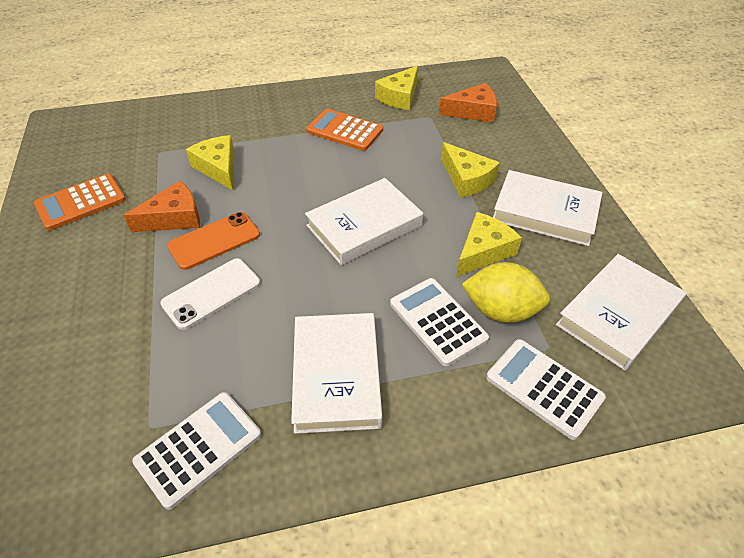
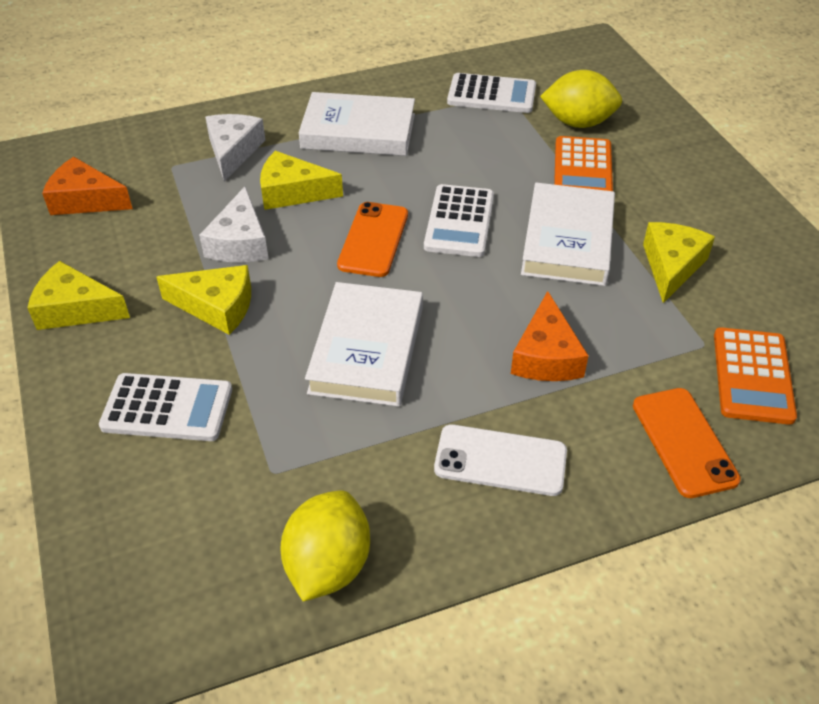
orange phone: 1 -> 2
white book: 4 -> 3
white cheese: 0 -> 2
yellow lemon: 1 -> 2

